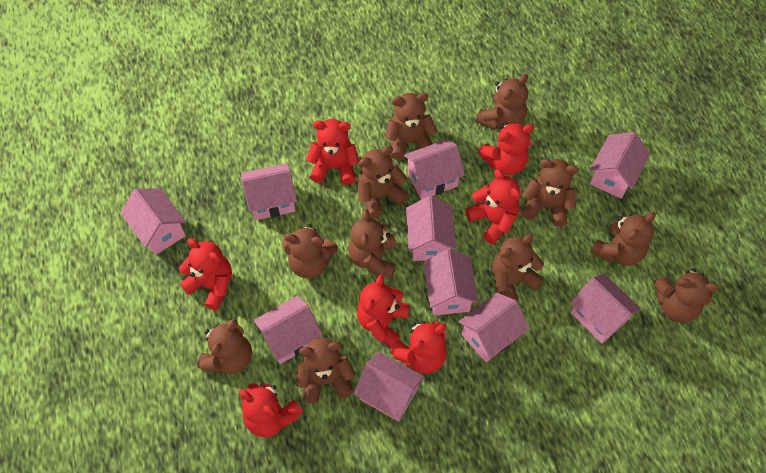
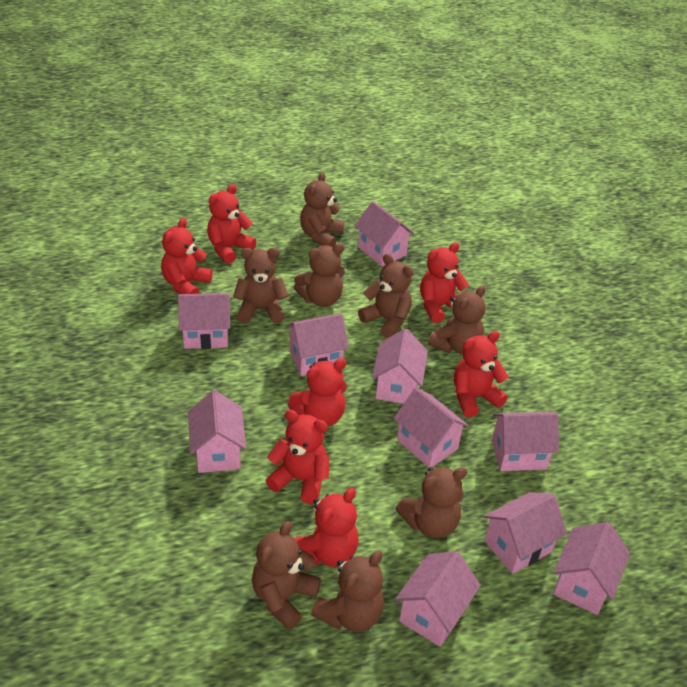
brown teddy bear: 11 -> 8

